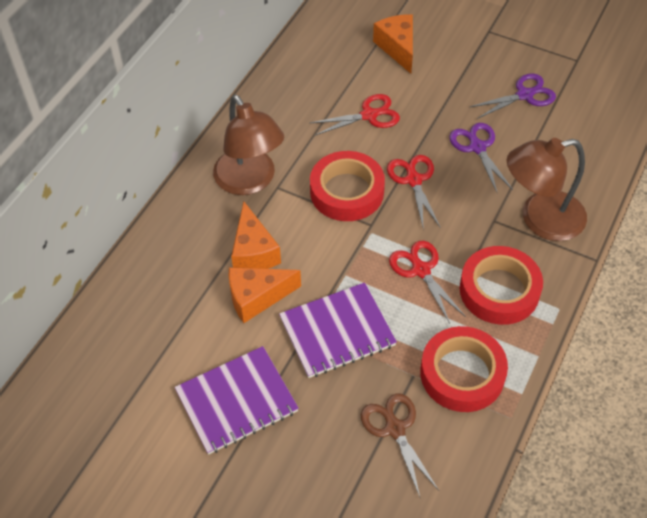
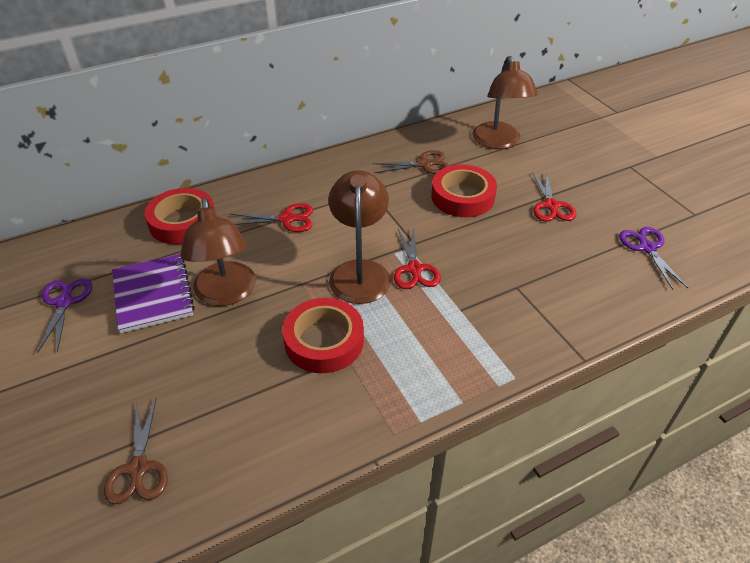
brown lamp: 2 -> 3
brown scissors: 1 -> 2
orange cheese: 3 -> 0
purple notebook: 2 -> 1

